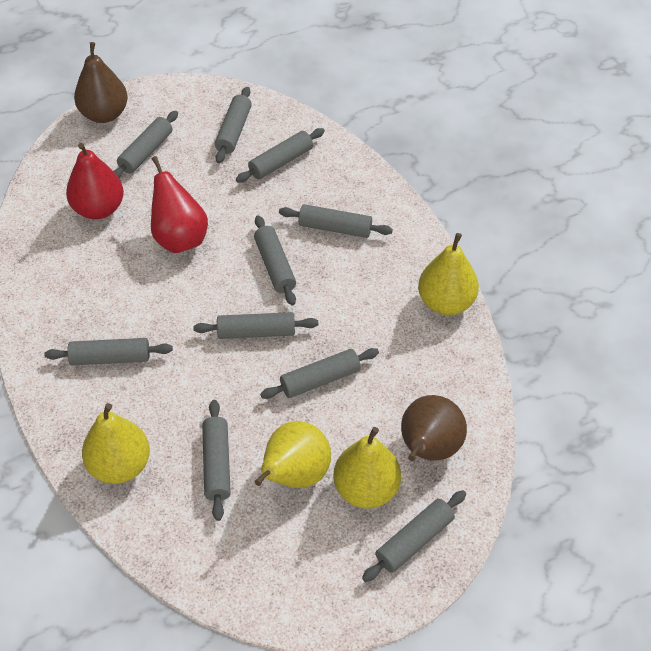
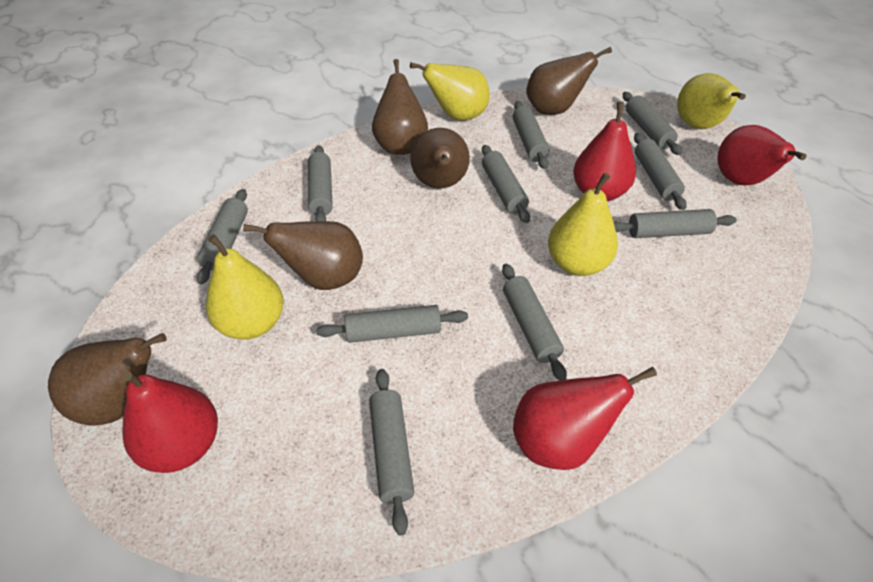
brown pear: 2 -> 5
red pear: 2 -> 4

